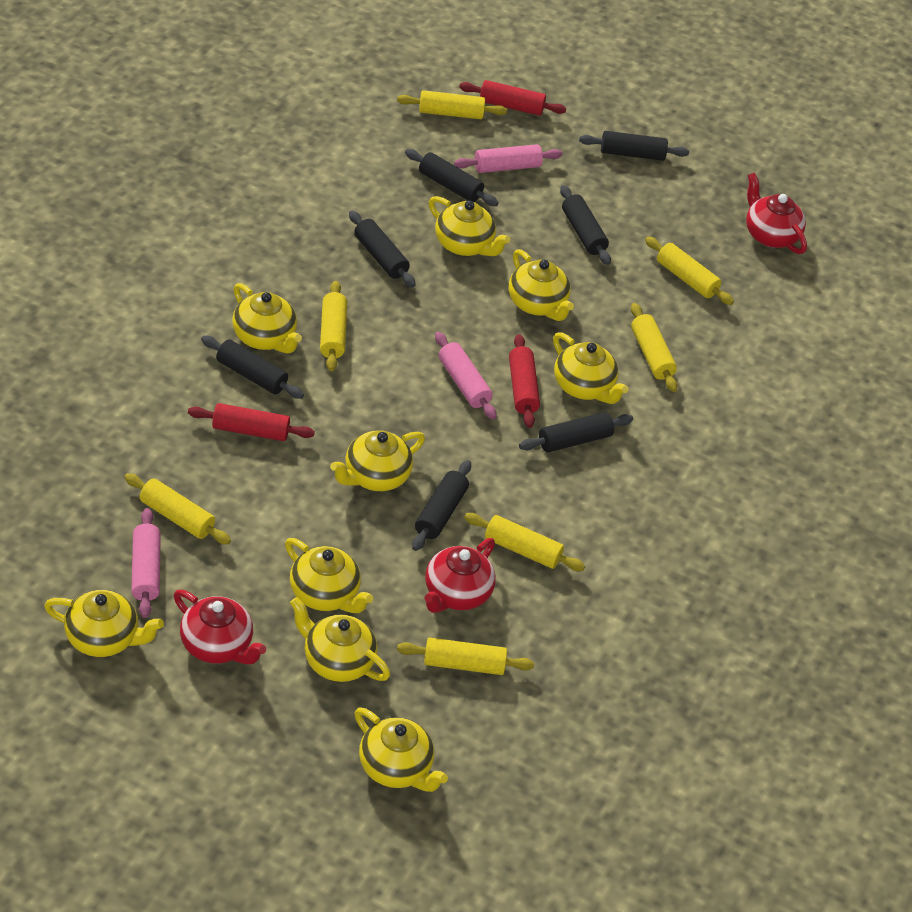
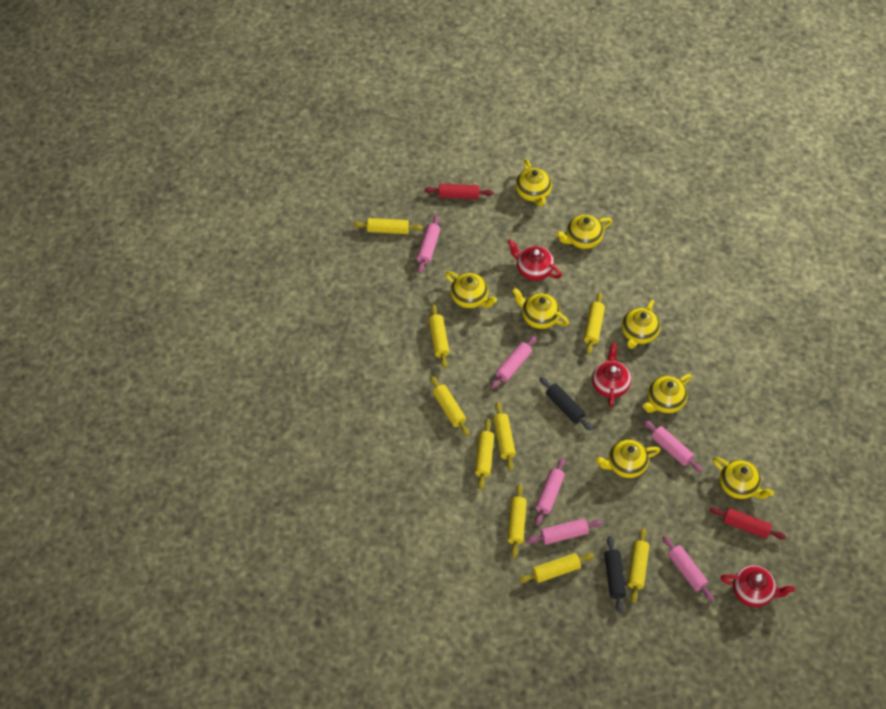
black rolling pin: 7 -> 2
pink rolling pin: 3 -> 6
red rolling pin: 3 -> 2
yellow rolling pin: 7 -> 9
yellow teapot: 9 -> 8

